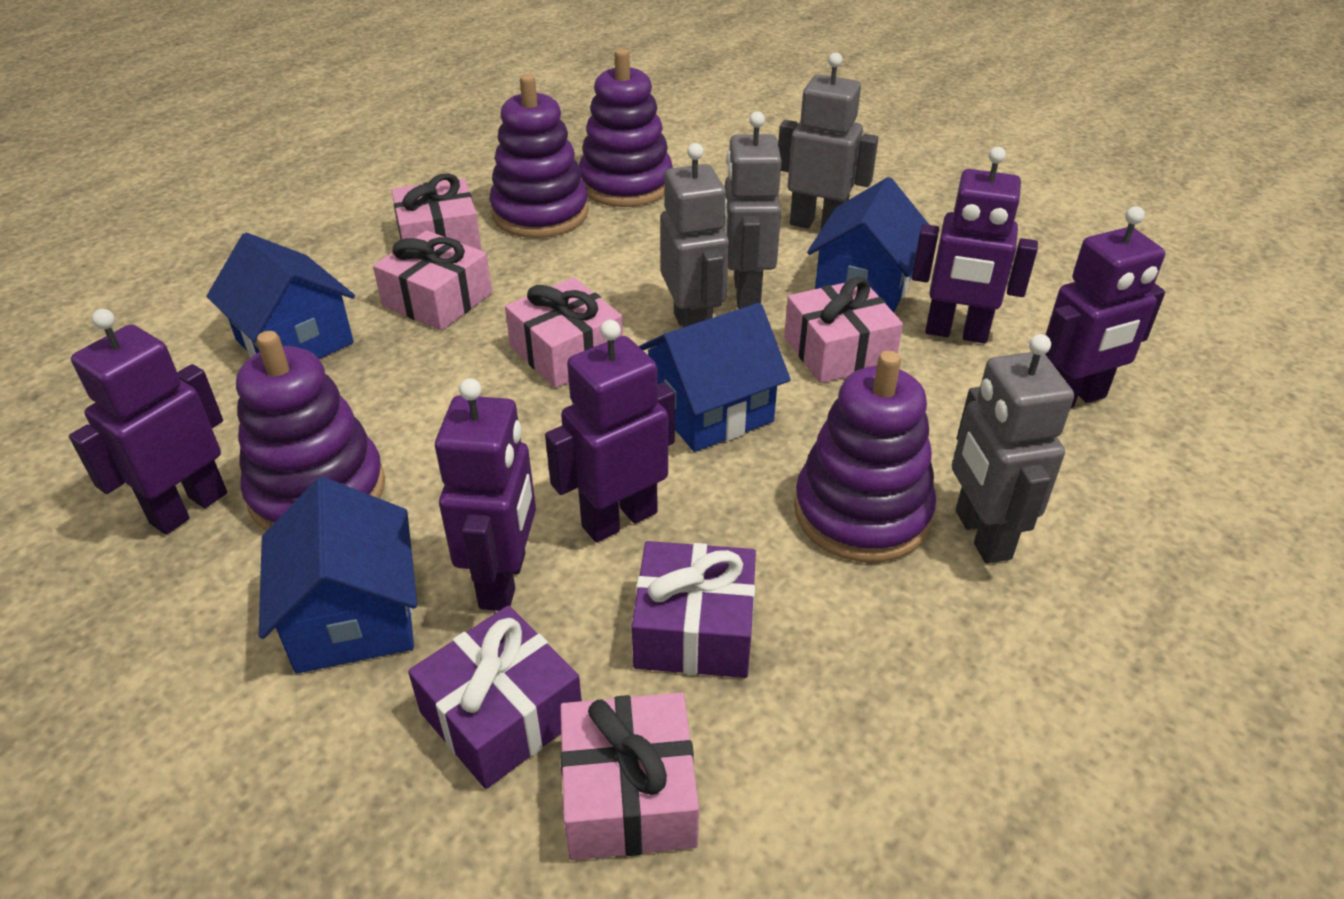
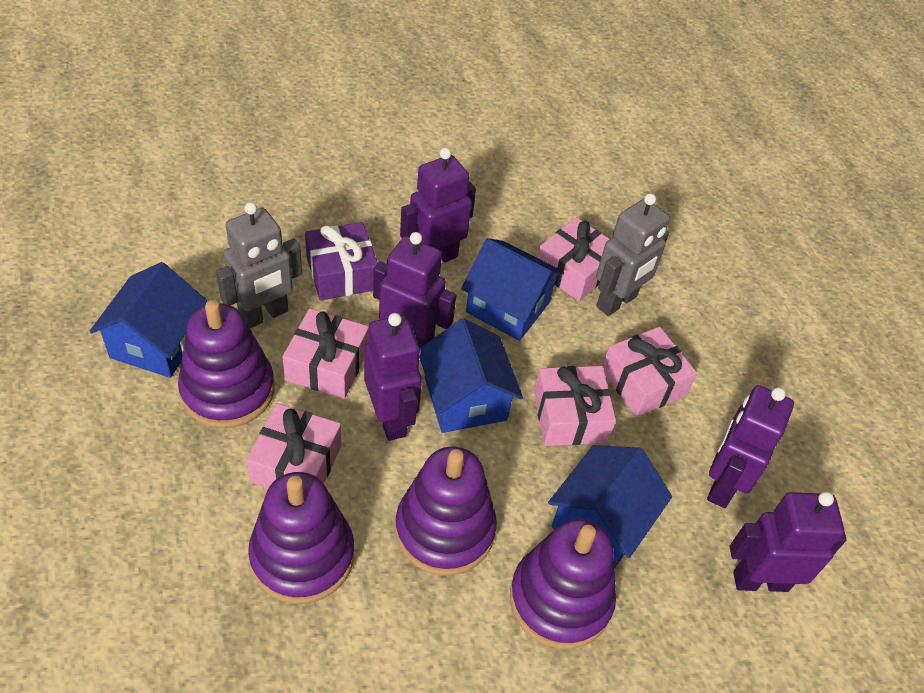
grey robot: 4 -> 2
purple gift: 2 -> 1

